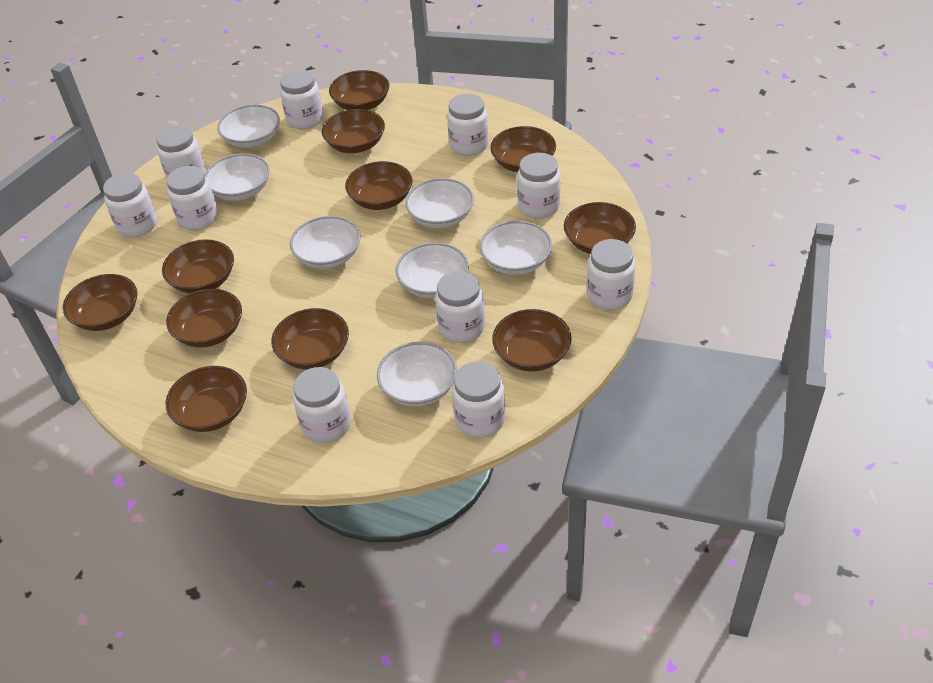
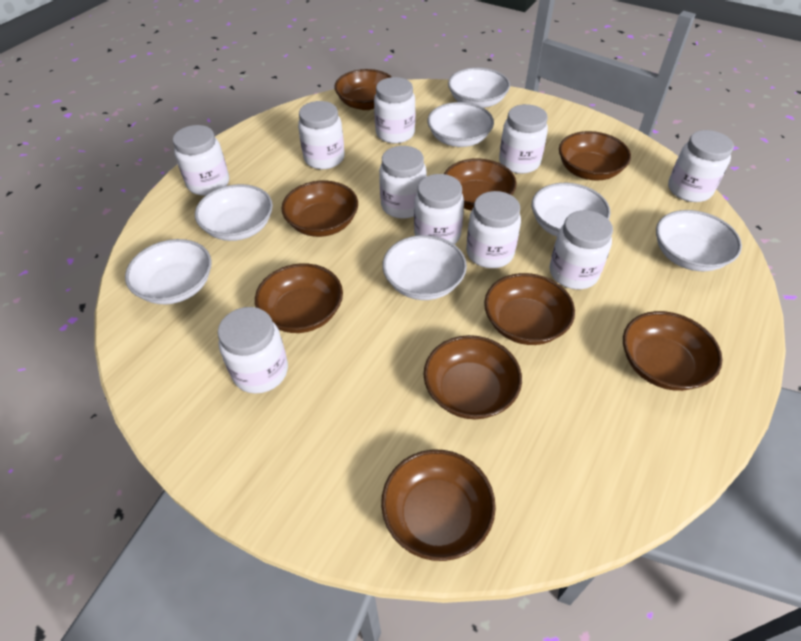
brown bowl: 11 -> 9

